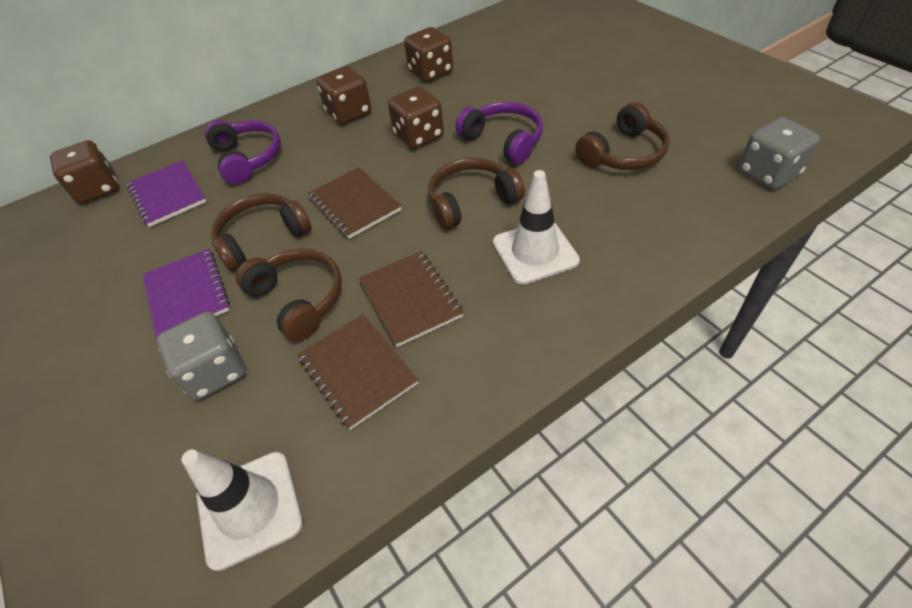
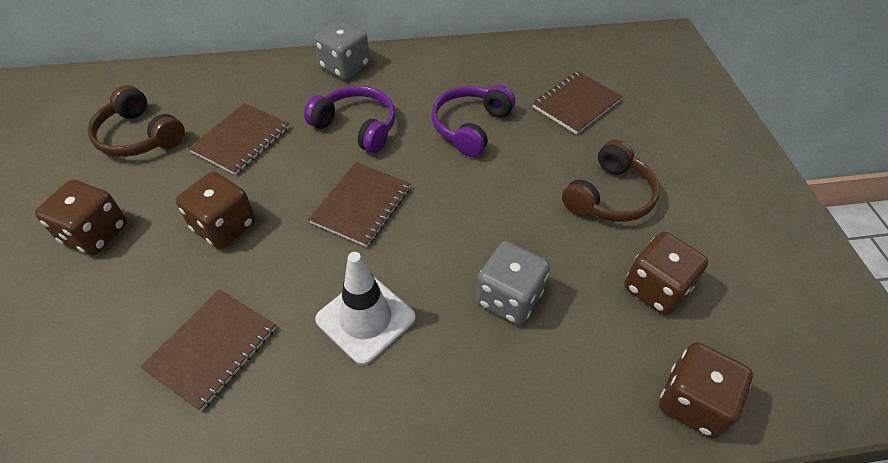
brown headphones: 4 -> 2
brown notebook: 3 -> 4
purple notebook: 2 -> 0
white traffic cone: 2 -> 1

